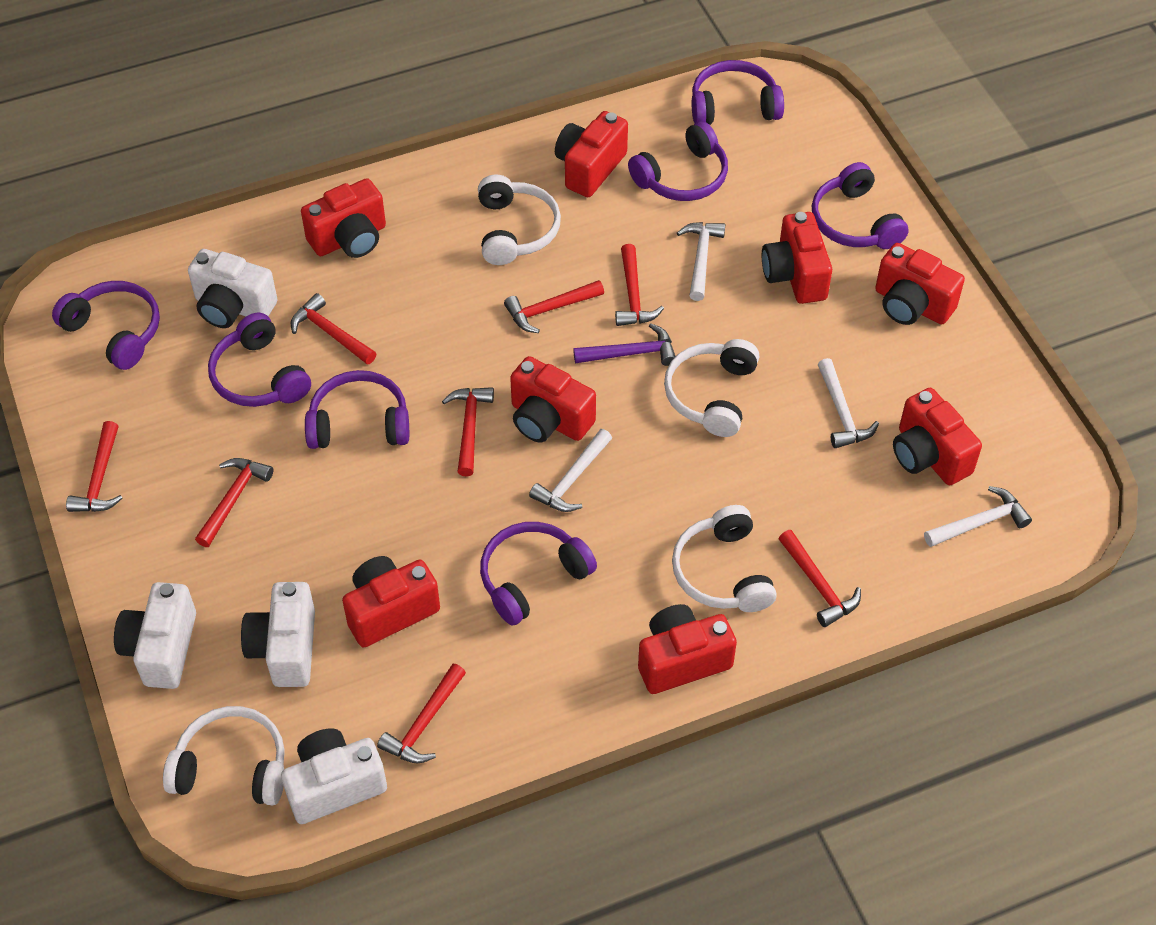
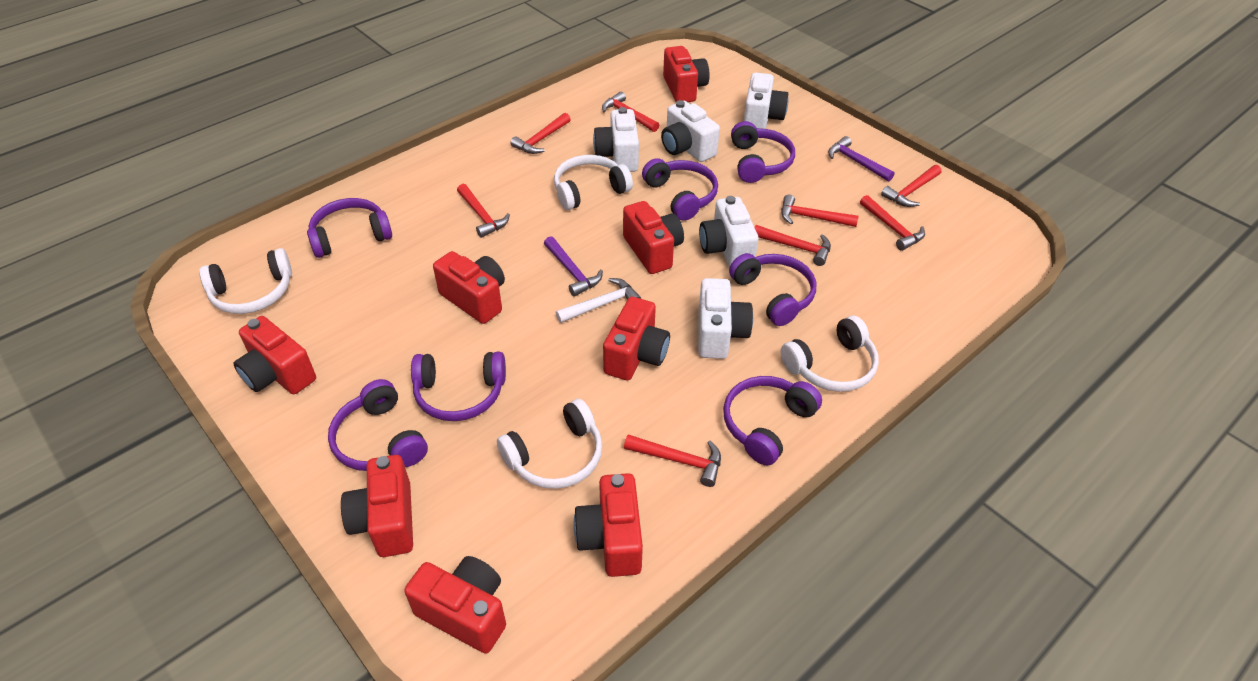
purple hammer: 1 -> 2
white camera: 4 -> 5
white hammer: 4 -> 1

